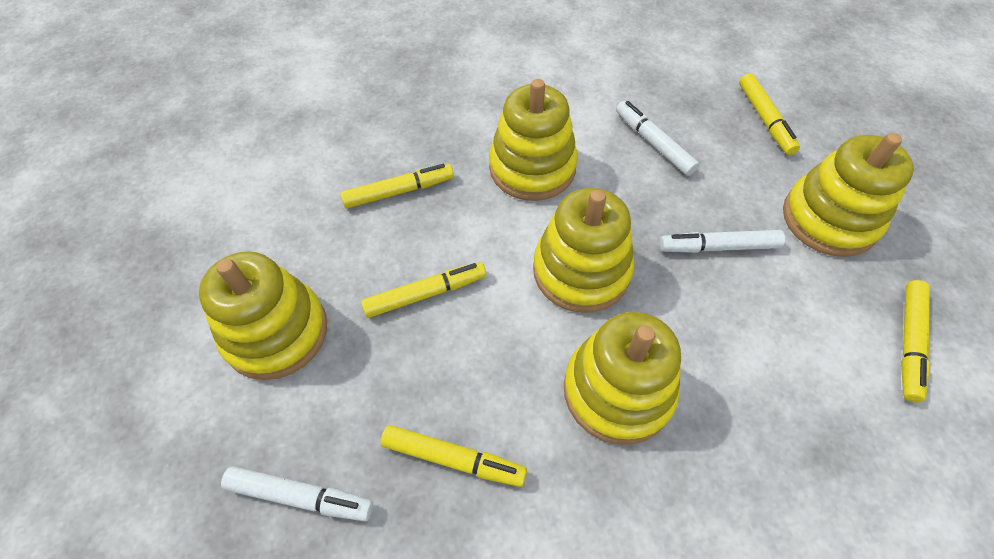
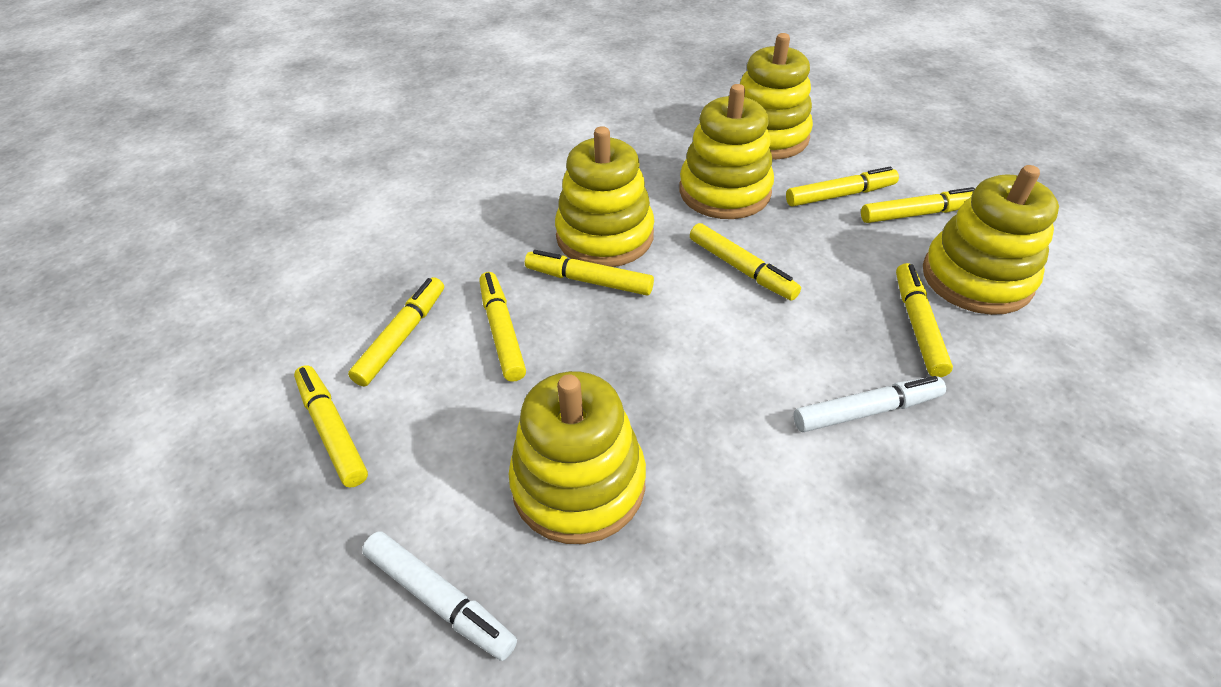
white marker: 3 -> 2
yellow marker: 5 -> 8

